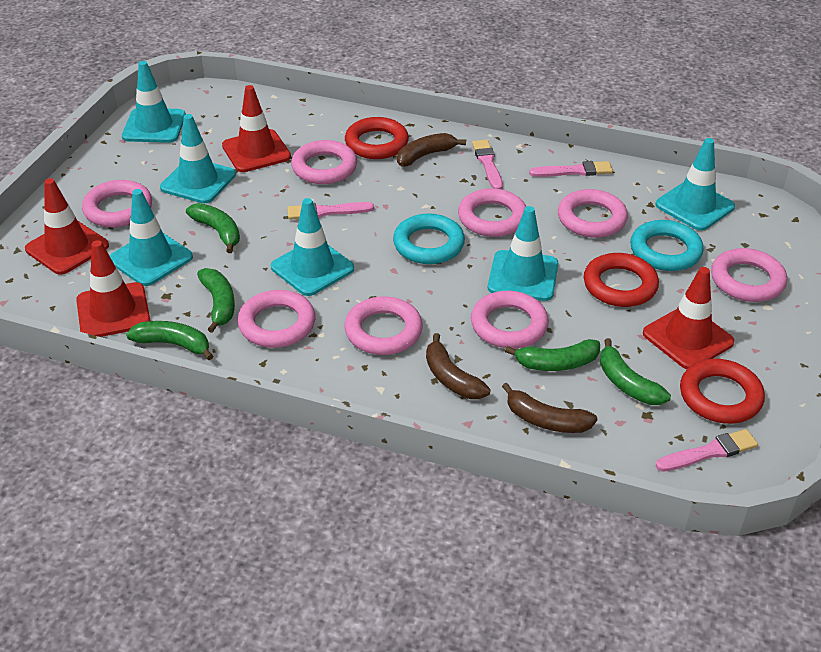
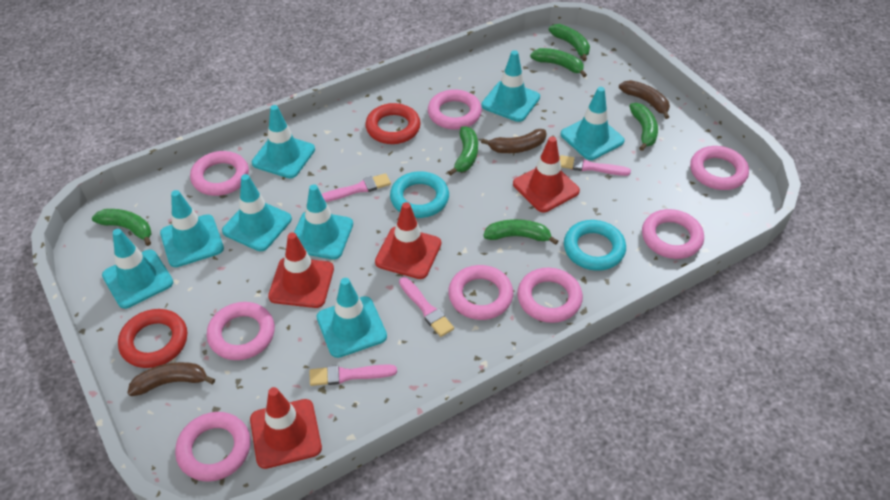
green banana: 5 -> 6
red ring: 3 -> 2
turquoise traffic cone: 6 -> 8

